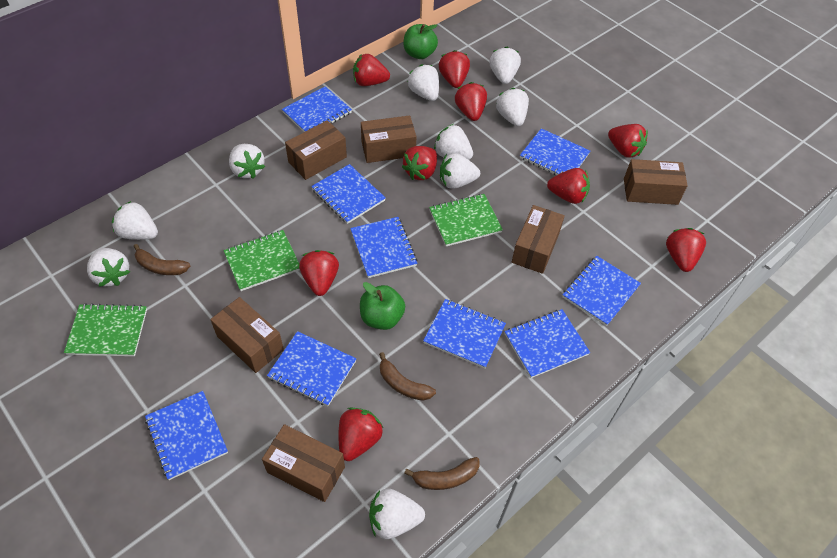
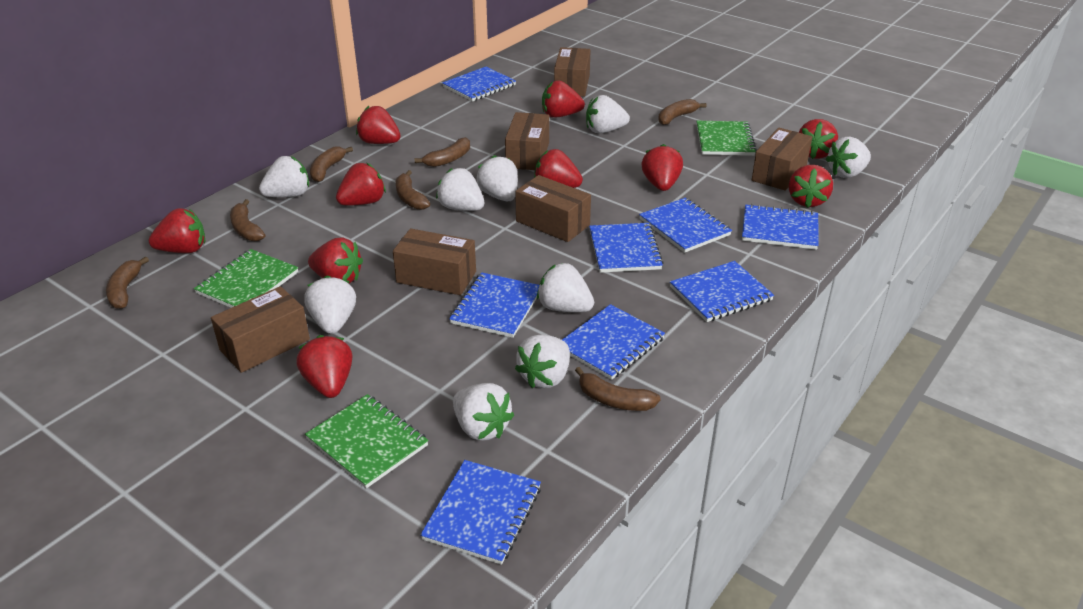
blue notebook: 9 -> 8
brown banana: 3 -> 7
green apple: 2 -> 0
red strawberry: 9 -> 10

